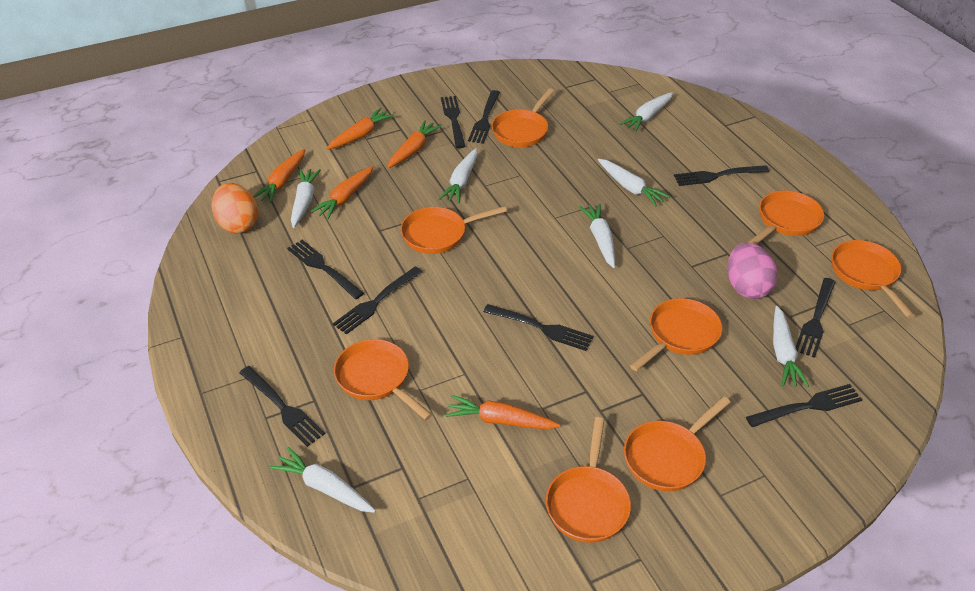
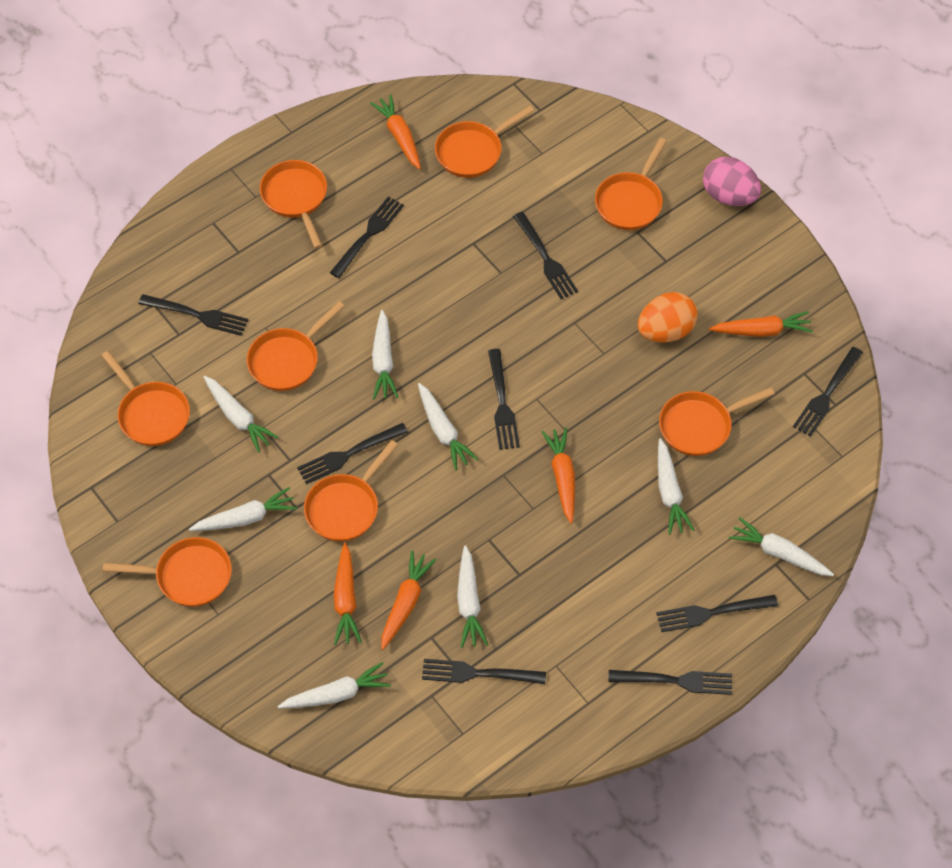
white carrot: 7 -> 8

